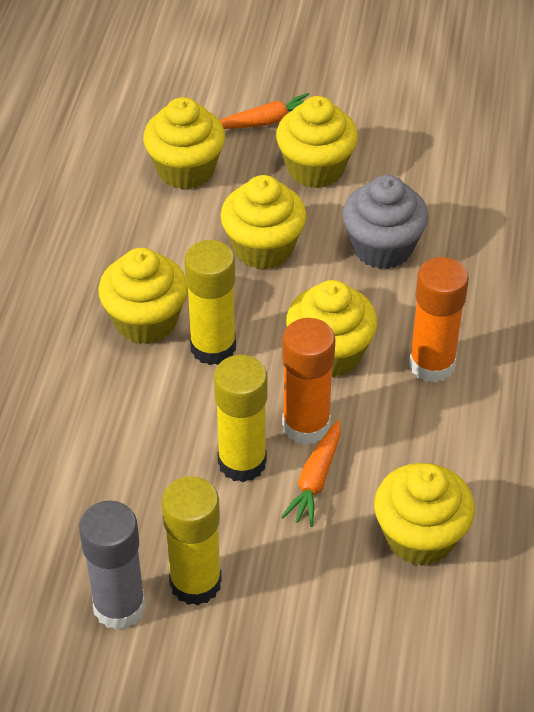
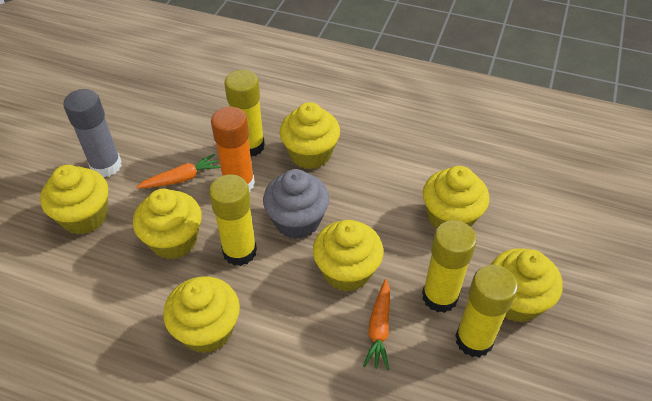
orange glue stick: 2 -> 1
yellow cupcake: 6 -> 7
yellow glue stick: 3 -> 4

